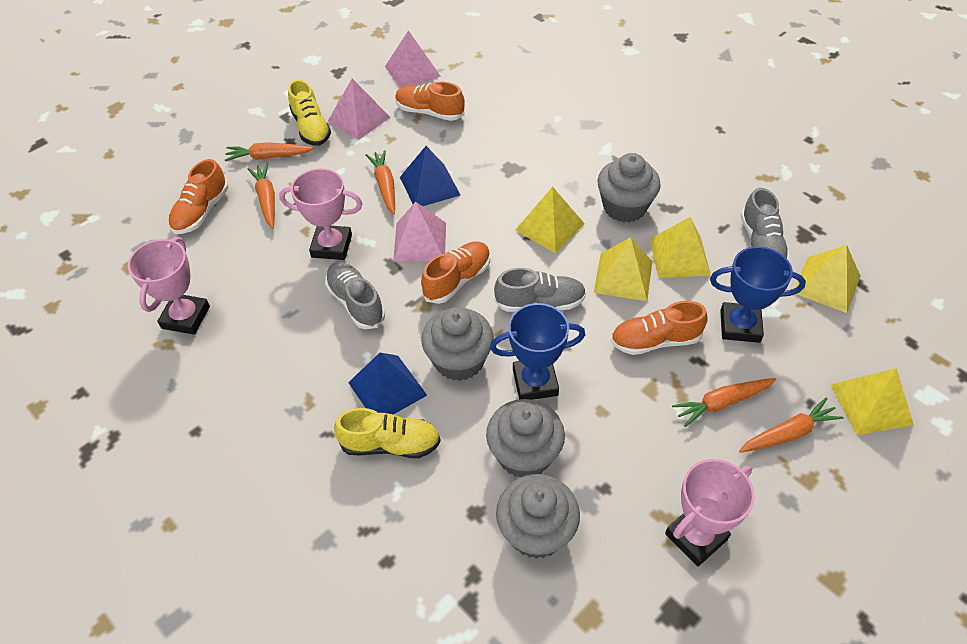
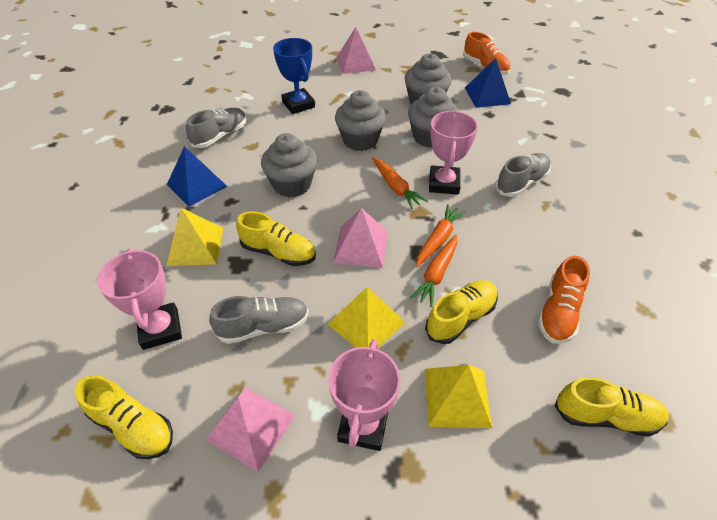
blue trophy: 2 -> 1
orange carrot: 5 -> 3
orange shoe: 4 -> 2
yellow pyramid: 5 -> 3
yellow shoe: 2 -> 4

